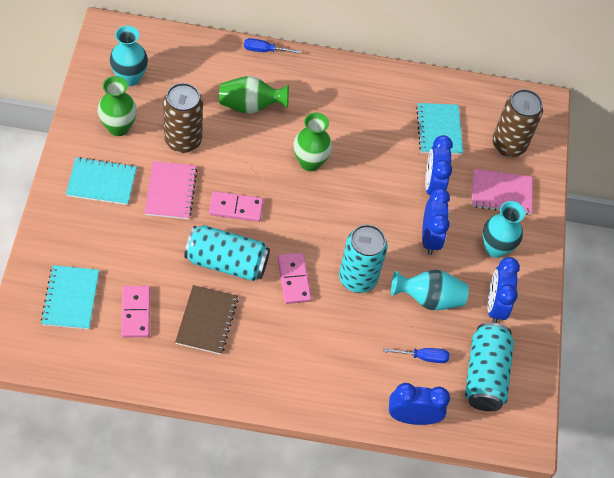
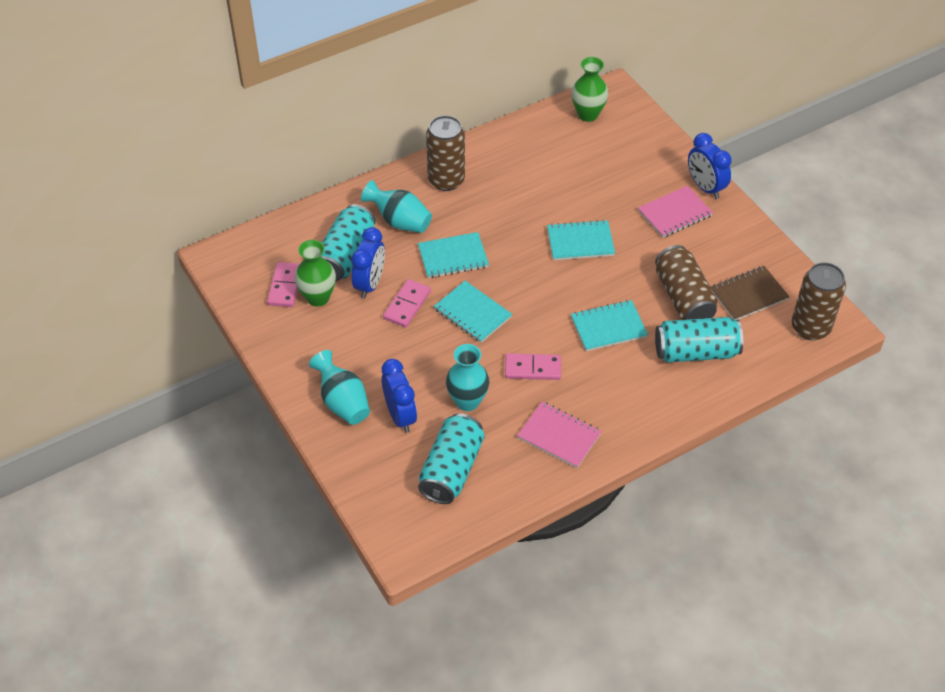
blue clock: 4 -> 3
blue screwdriver: 2 -> 0
brown can: 2 -> 3
green vase: 3 -> 2
turquoise notebook: 3 -> 4

